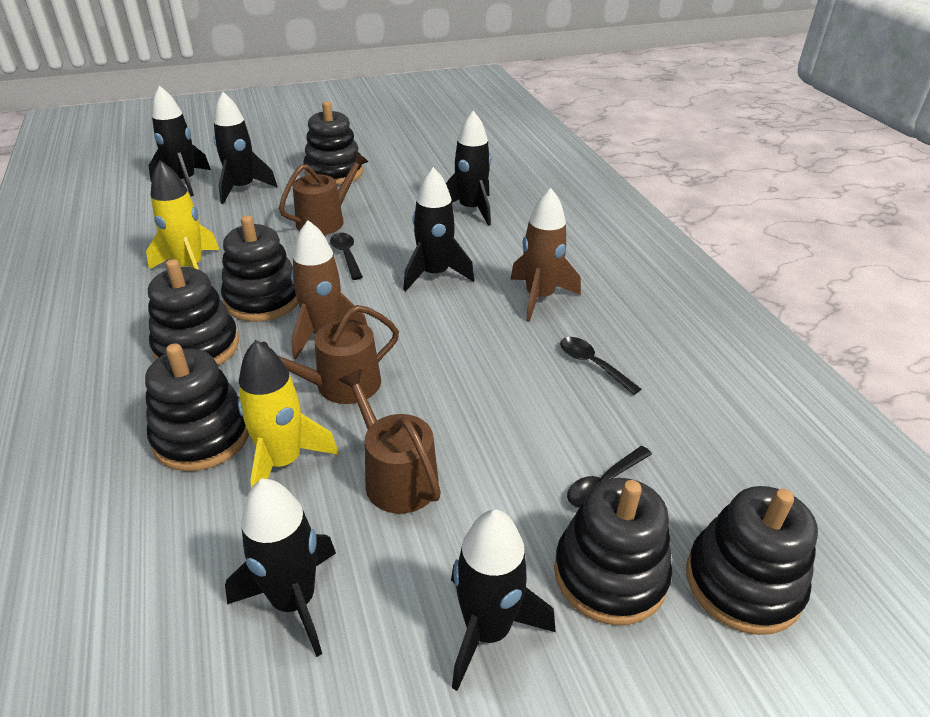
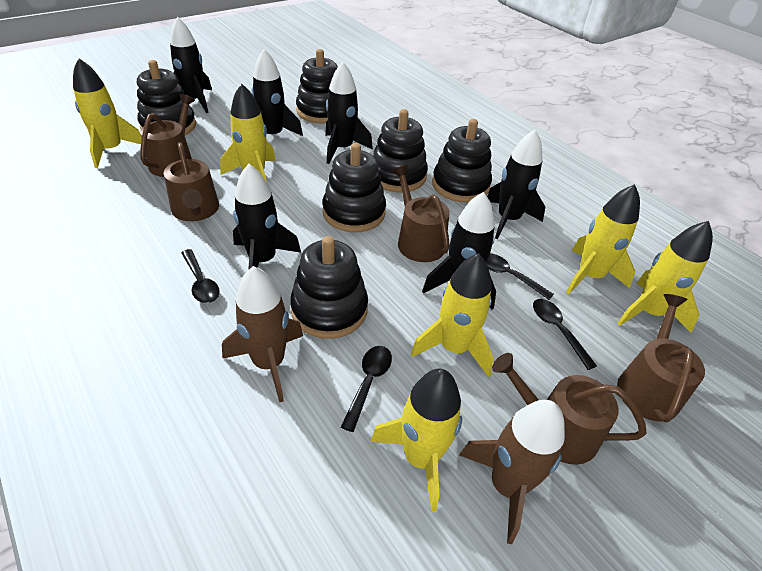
black spoon: 3 -> 4
brown watering can: 3 -> 5
yellow rocket: 2 -> 6

